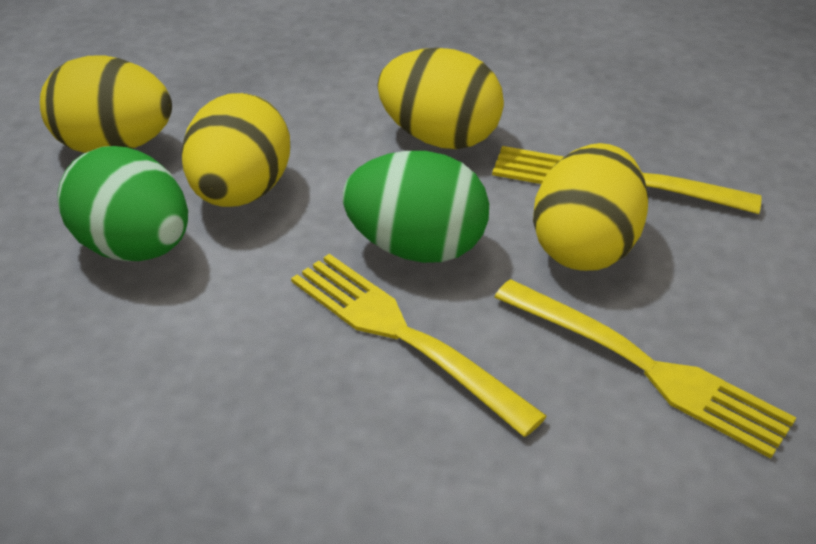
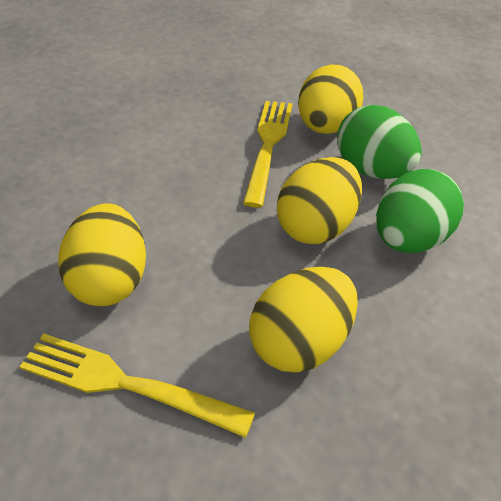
yellow fork: 3 -> 2

